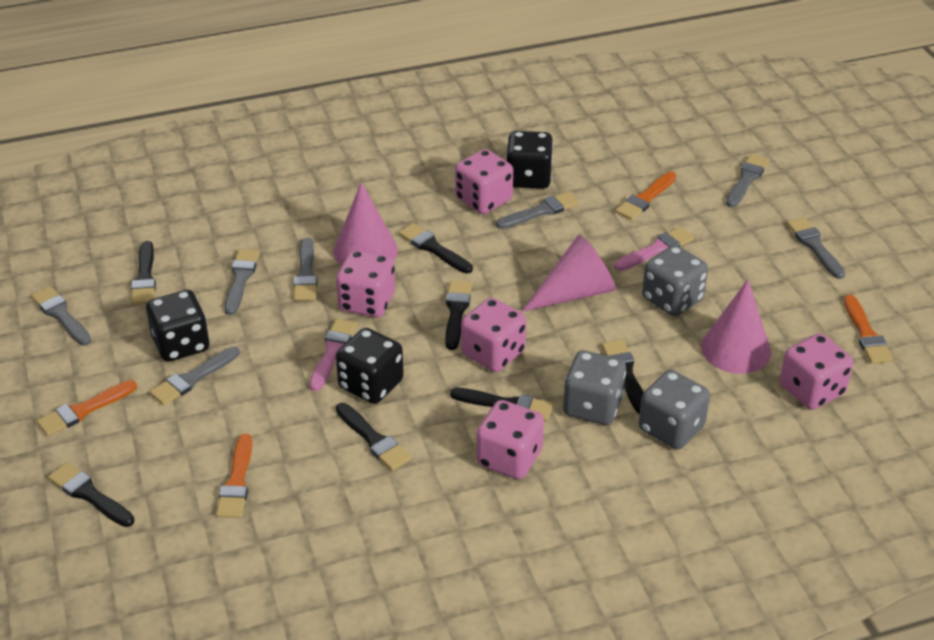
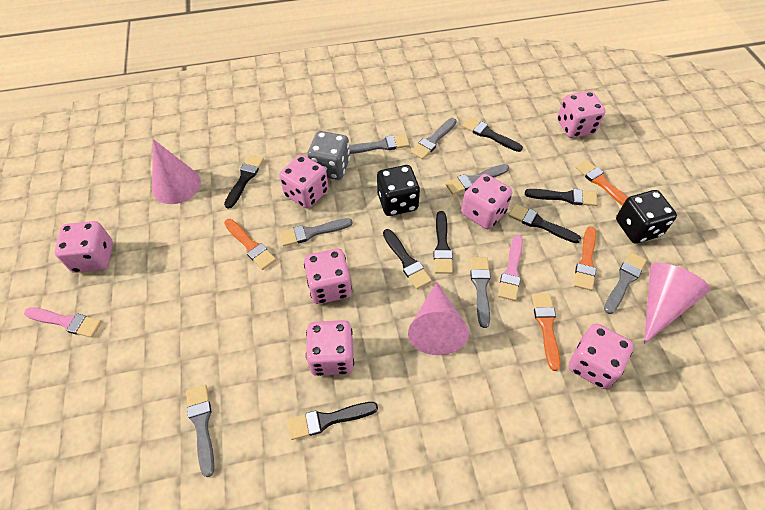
black dice: 3 -> 2
grey dice: 3 -> 1
pink dice: 5 -> 7

